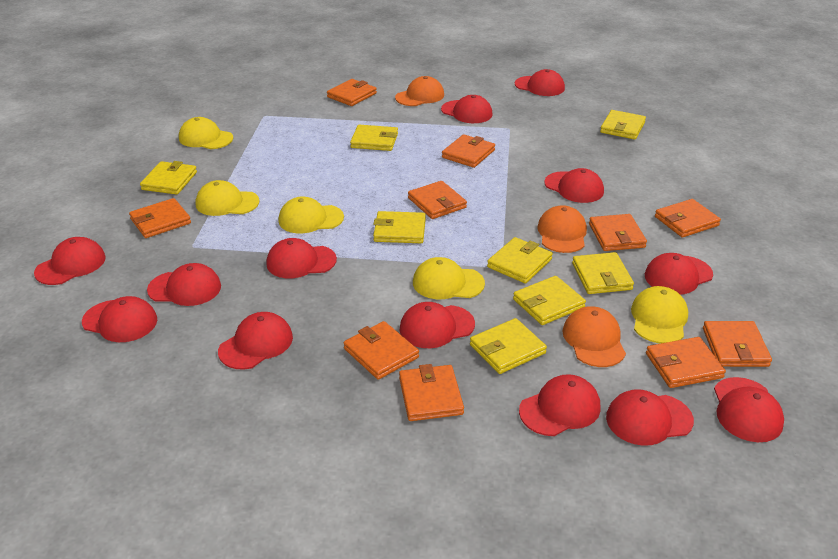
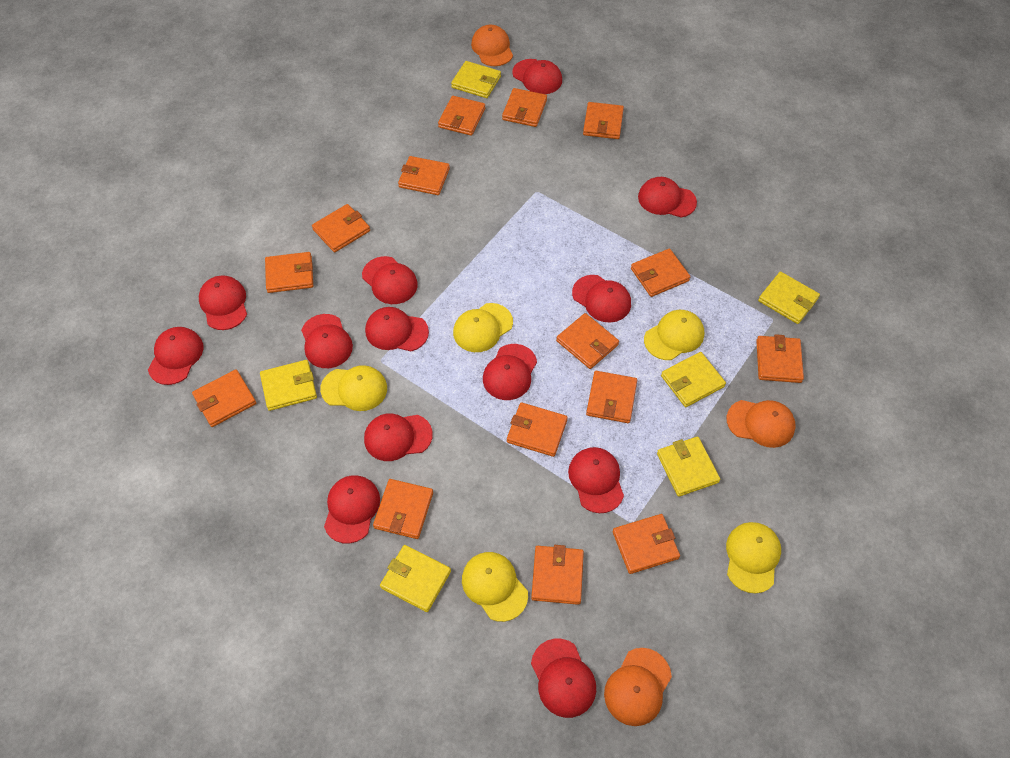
orange wallet: 10 -> 15
yellow wallet: 8 -> 6

